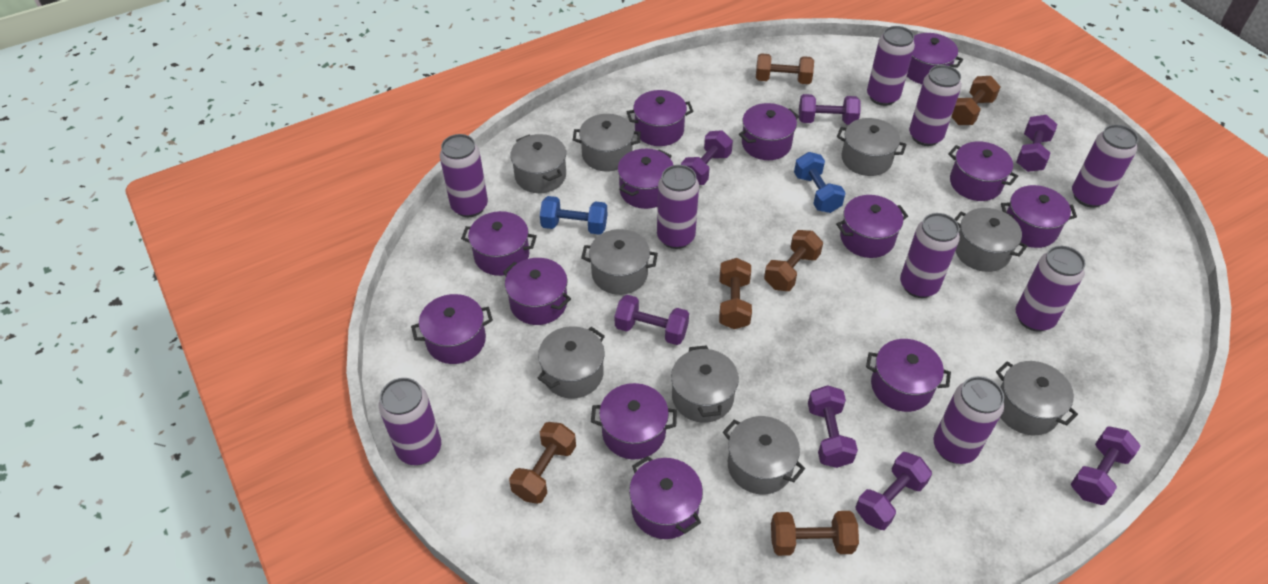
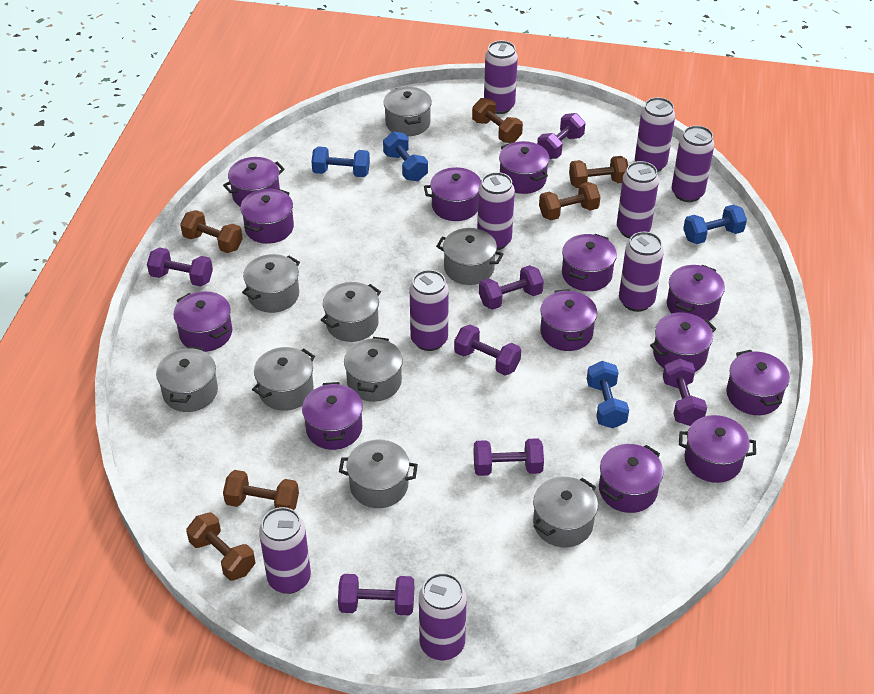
blue dumbbell: 2 -> 4

